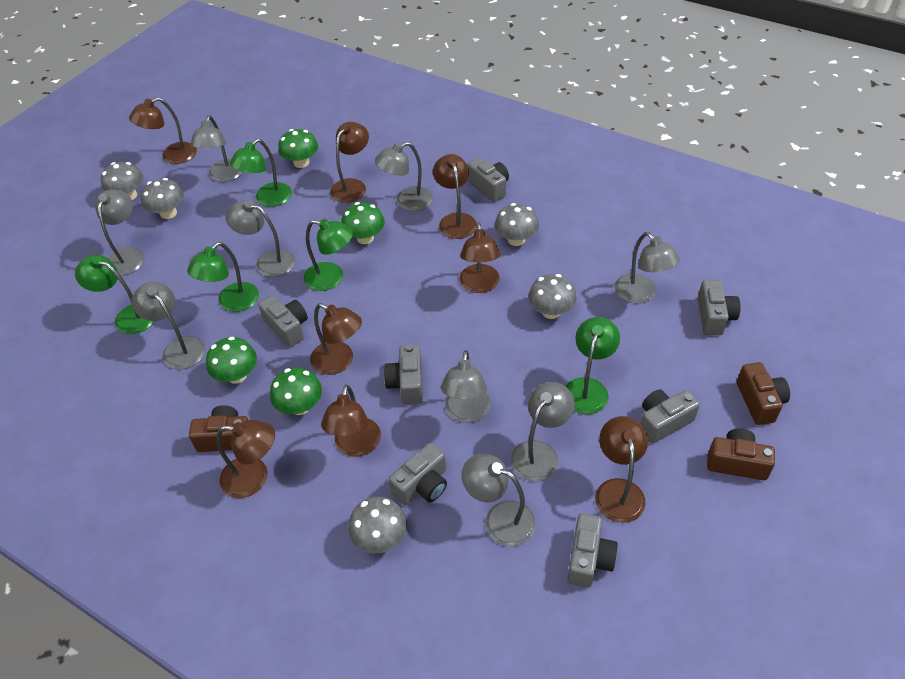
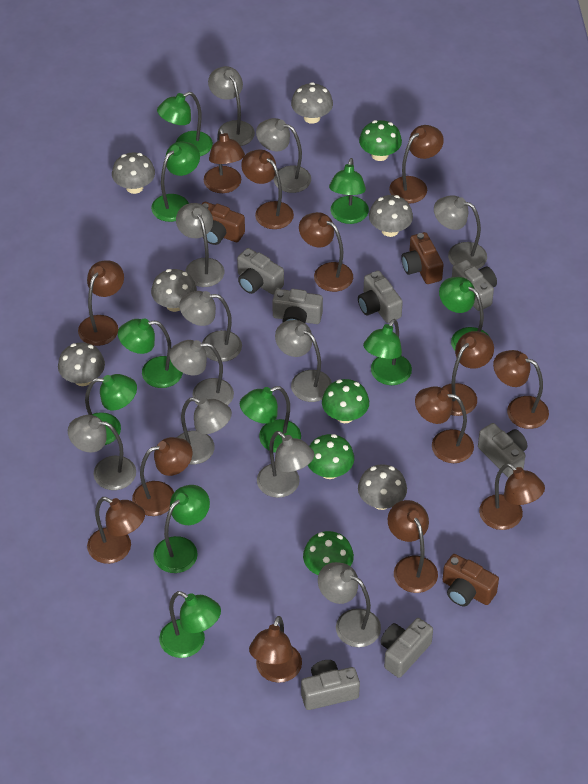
brown lamp: 8 -> 13
green lamp: 5 -> 10
grey lamp: 9 -> 11
grey mushroom: 5 -> 6

